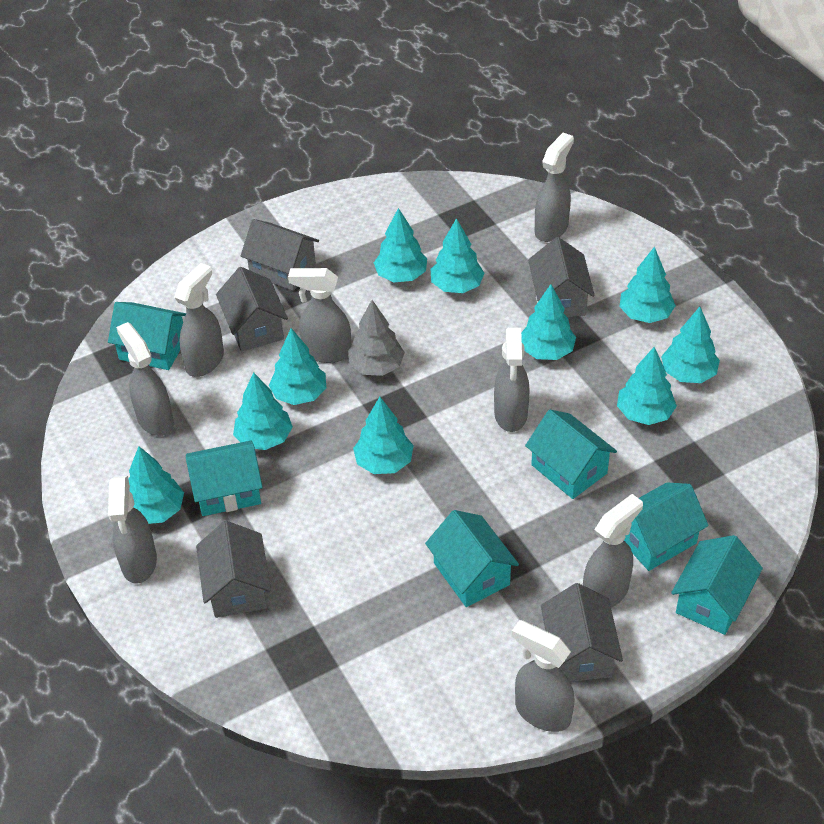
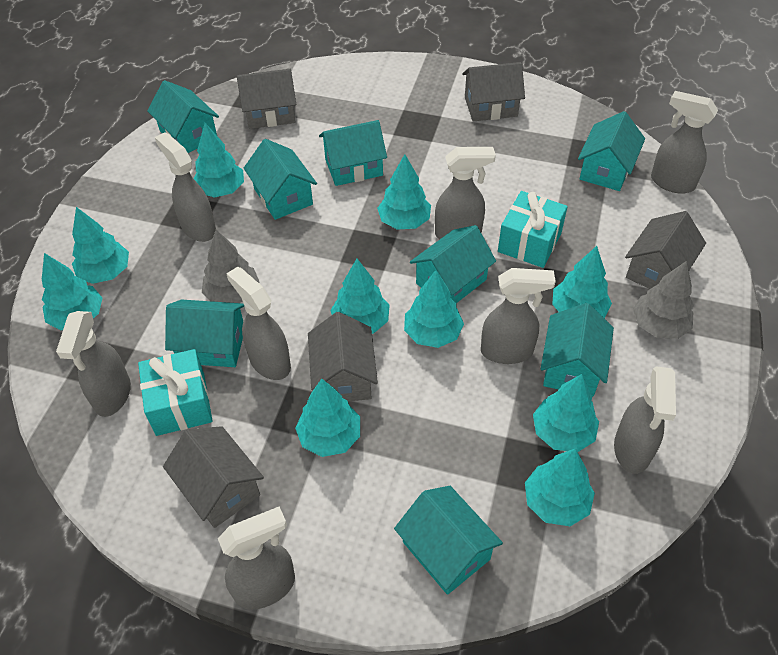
grey tree: 1 -> 2
turquoise gift: 0 -> 2
turquoise house: 6 -> 8

